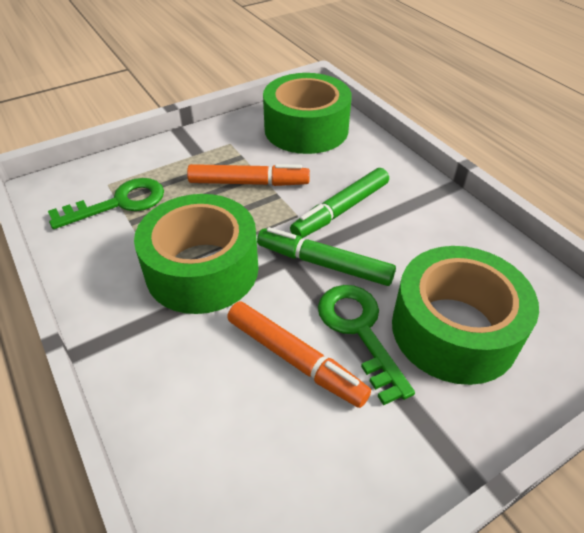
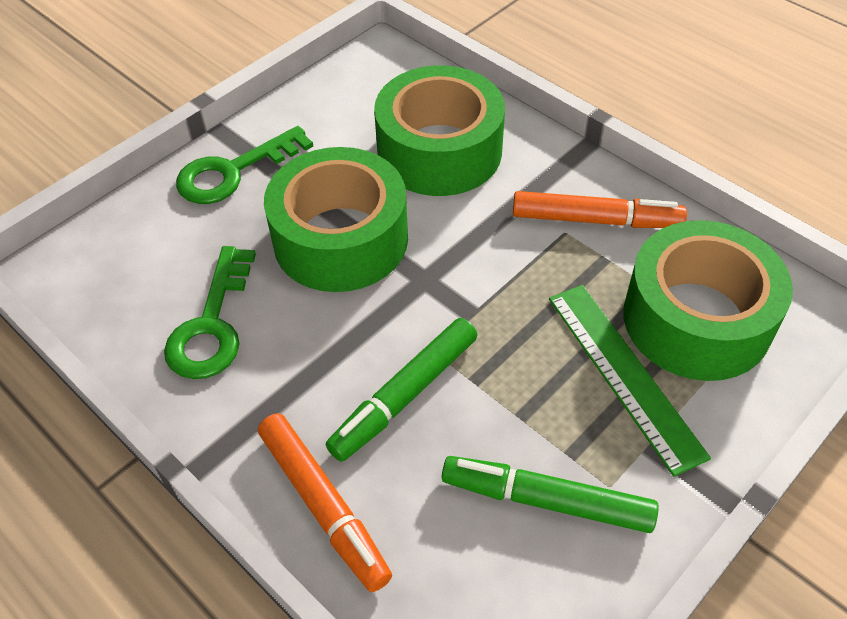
green ruler: 0 -> 1

